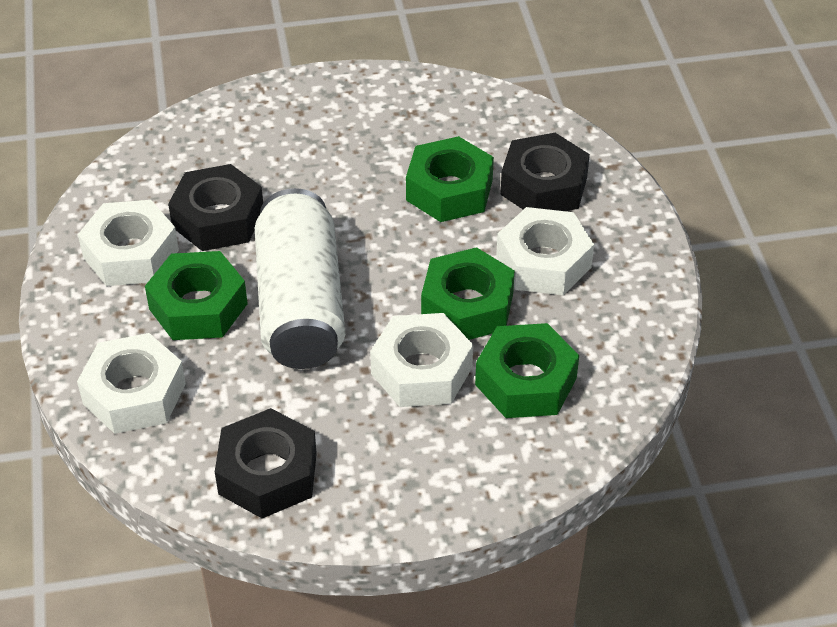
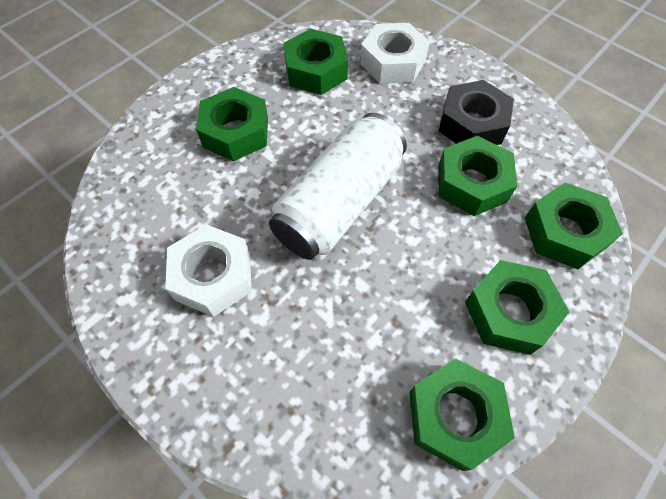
black nut: 3 -> 1
green nut: 4 -> 6
white nut: 4 -> 2

